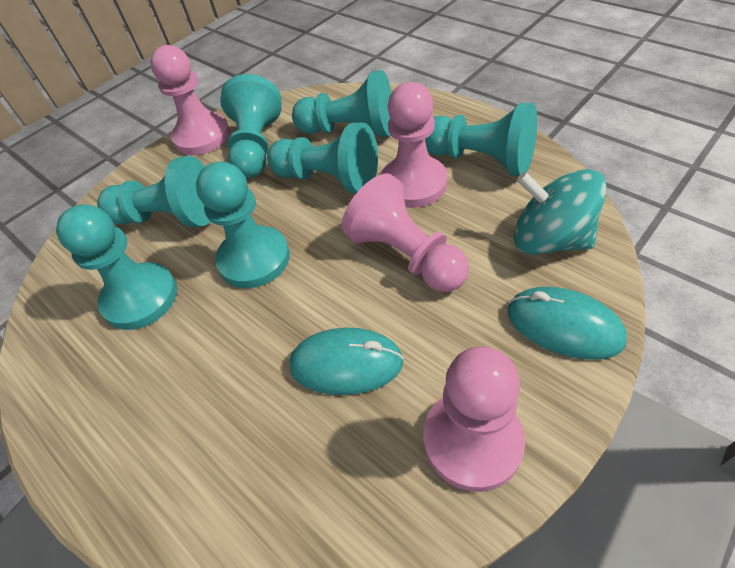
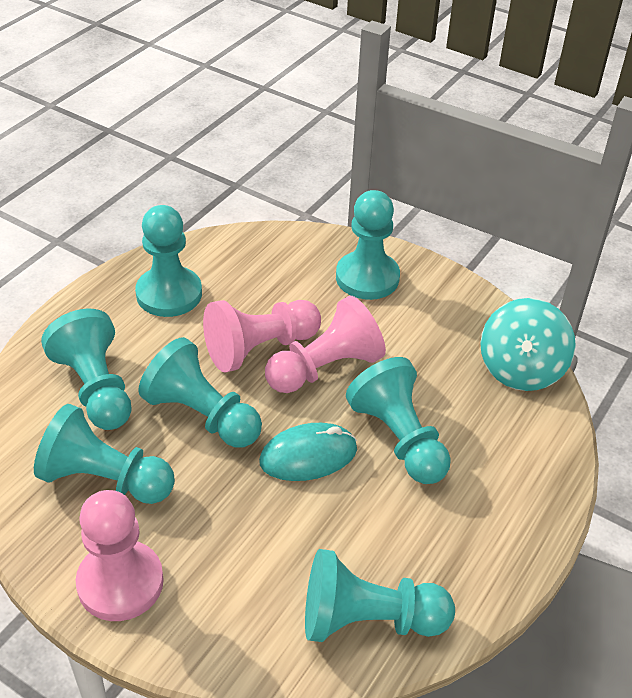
pink pawn: 4 -> 3
turquoise mouse: 2 -> 1

